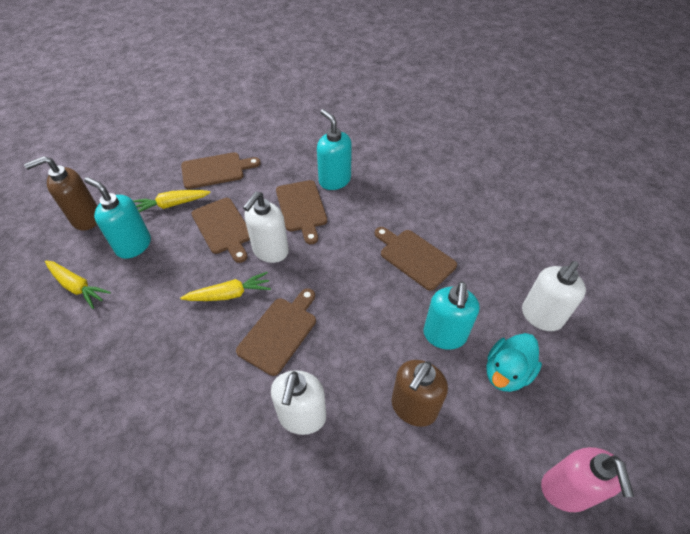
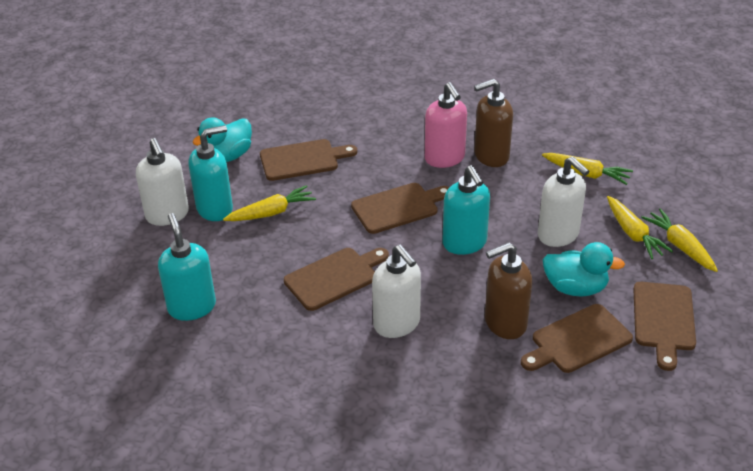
turquoise duck: 1 -> 2
yellow carrot: 3 -> 4

